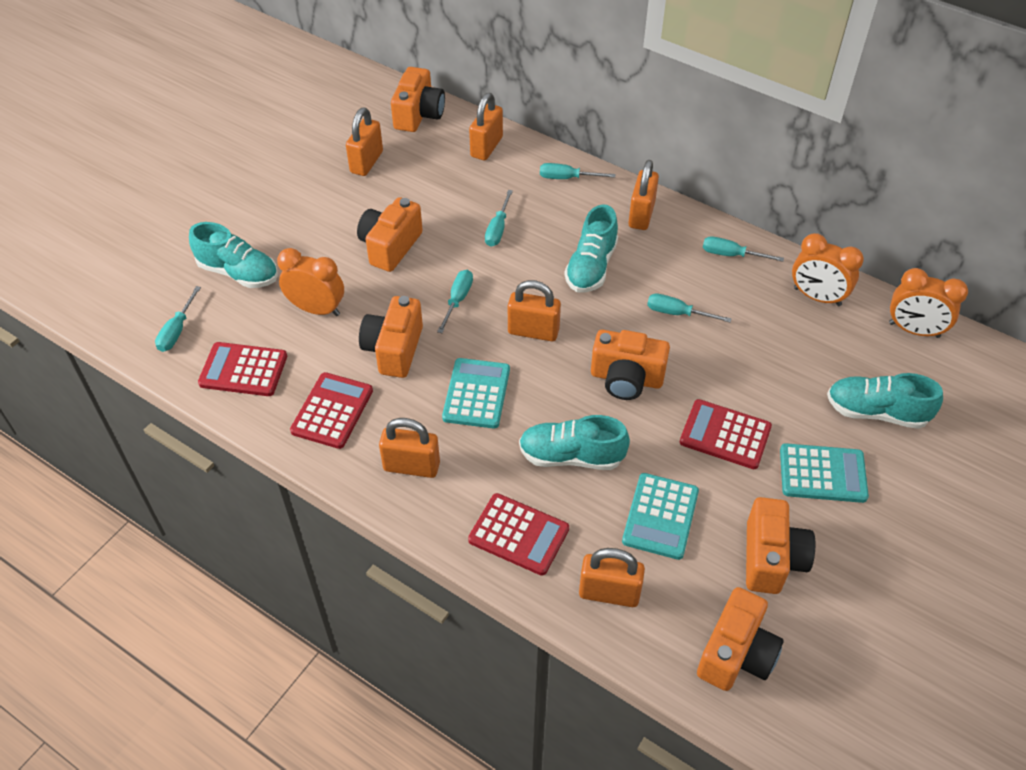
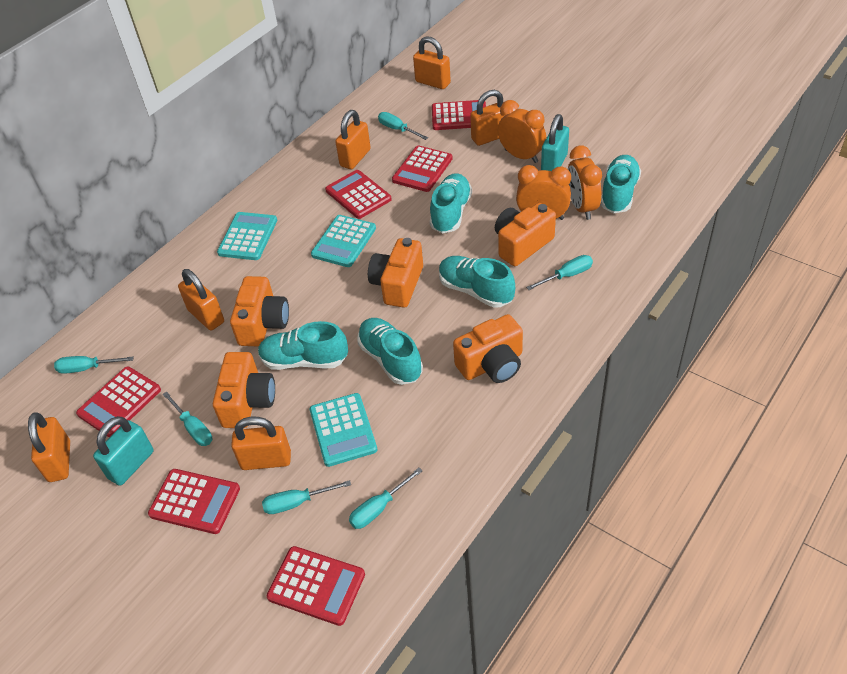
orange camera: 6 -> 5
red calculator: 4 -> 6
turquoise padlock: 0 -> 2
turquoise shoe: 4 -> 5

